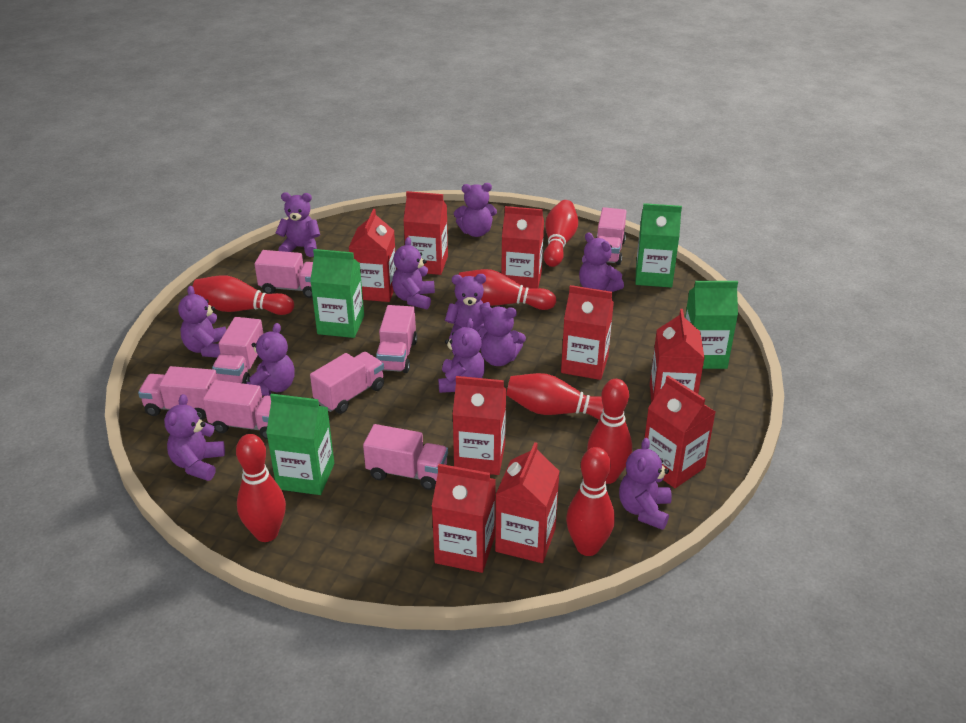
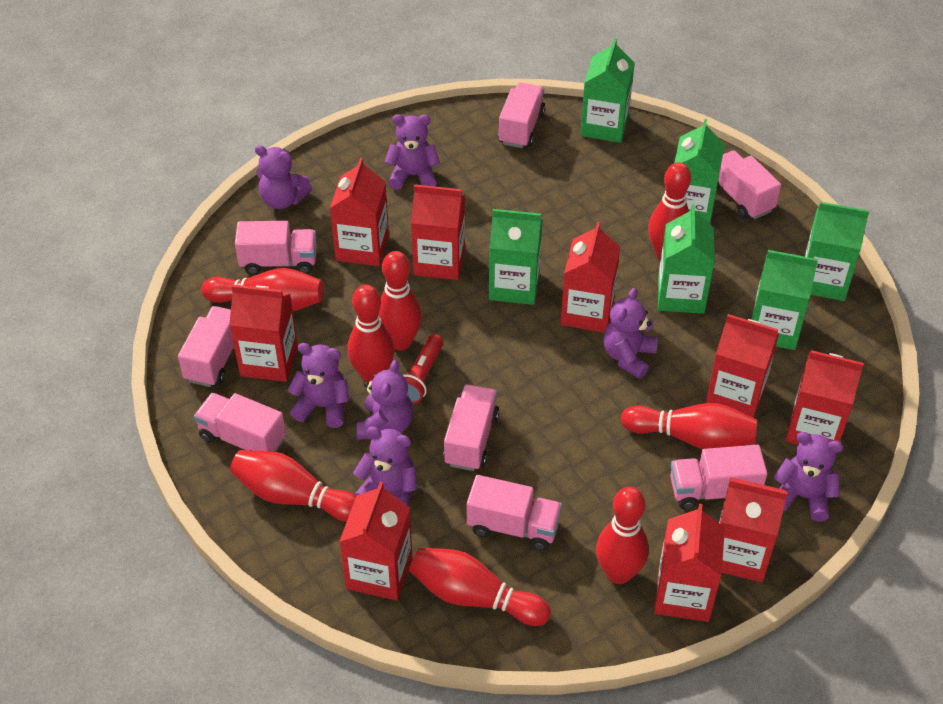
green carton: 4 -> 6
purple teddy bear: 11 -> 7
red bowling pin: 7 -> 8
red flashlight: 0 -> 1

